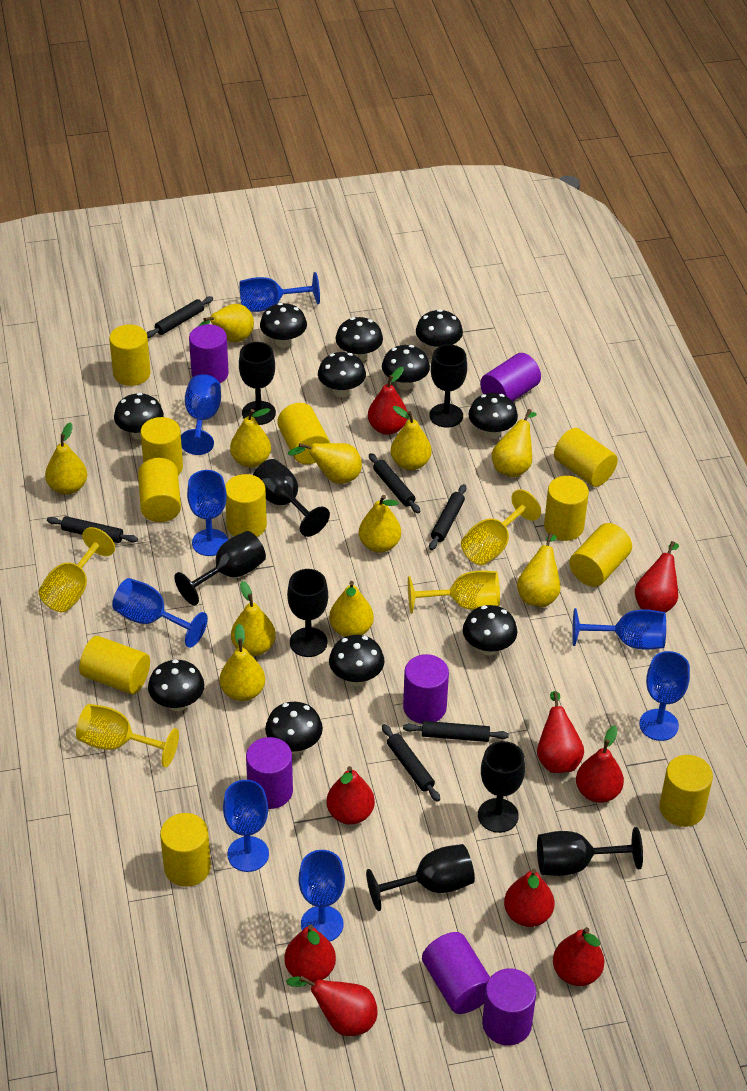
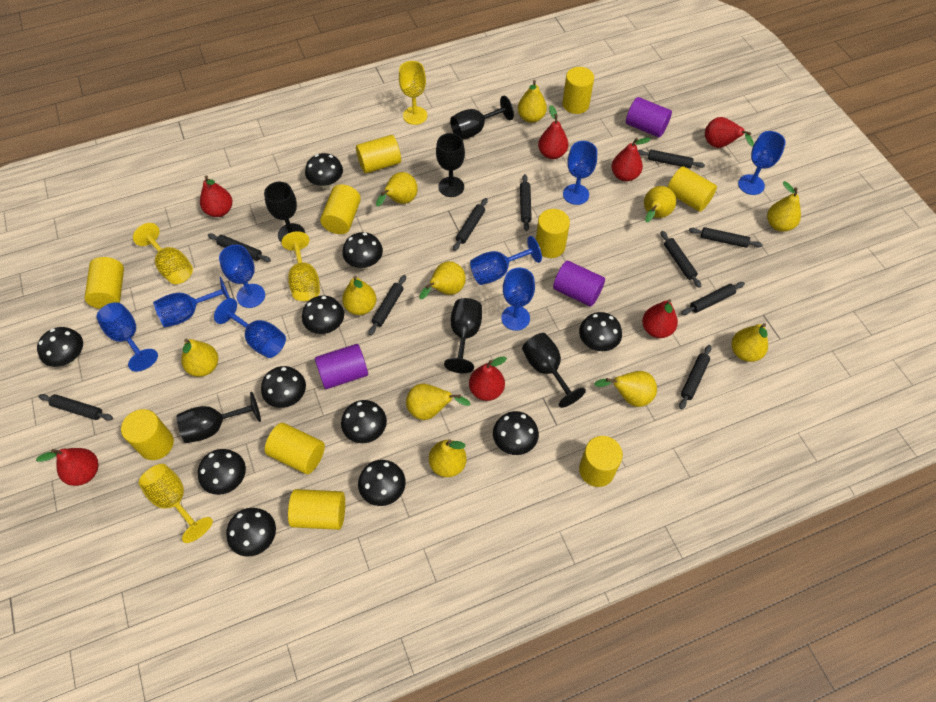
black goblet: 8 -> 6
black rolling pin: 6 -> 10
purple cylinder: 6 -> 3
red pear: 9 -> 7
yellow cylinder: 11 -> 10

